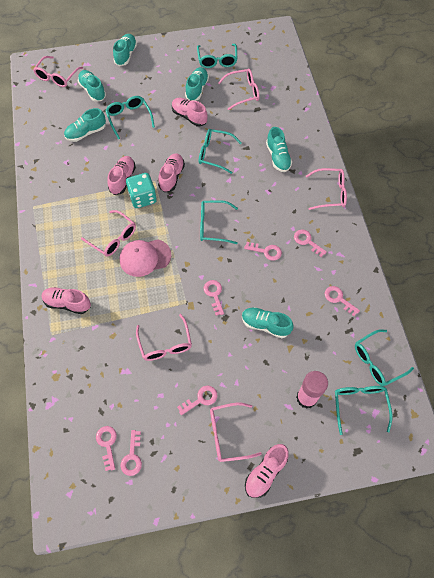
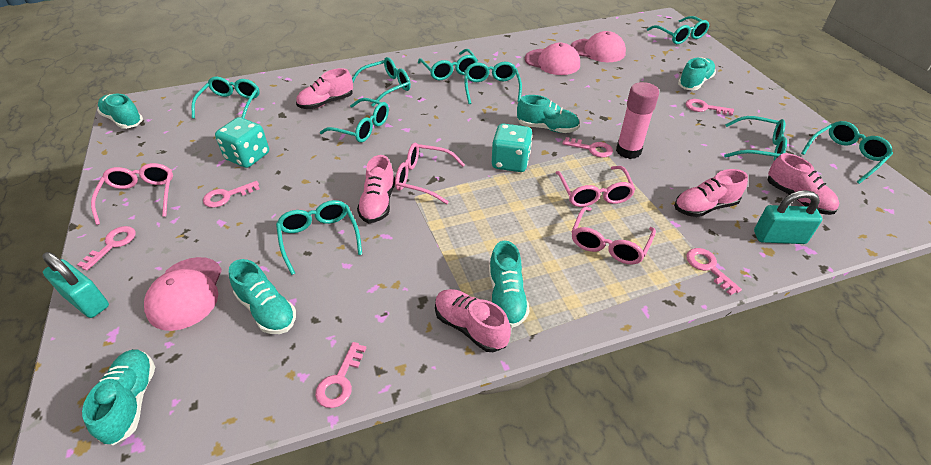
pink cap: 1 -> 3
pink glasses: 6 -> 4
pink key: 7 -> 6
turquoise dice: 1 -> 2
turquoise glasses: 6 -> 9
turquoise padlock: 0 -> 2

